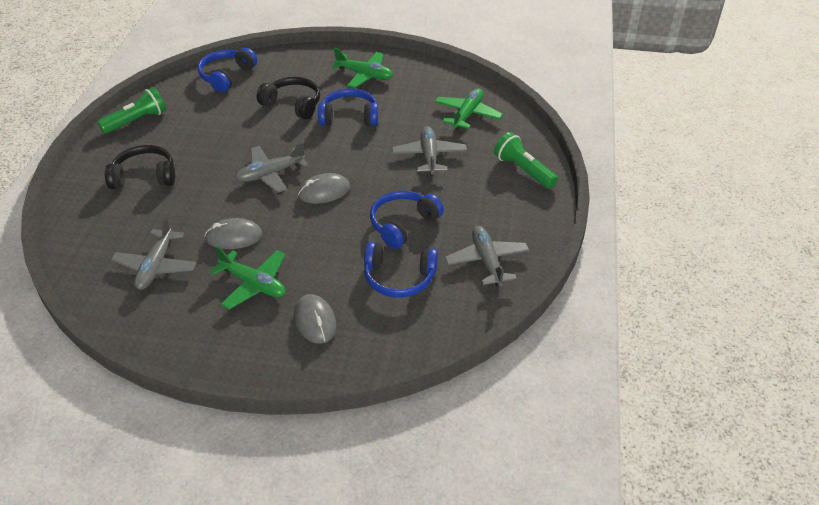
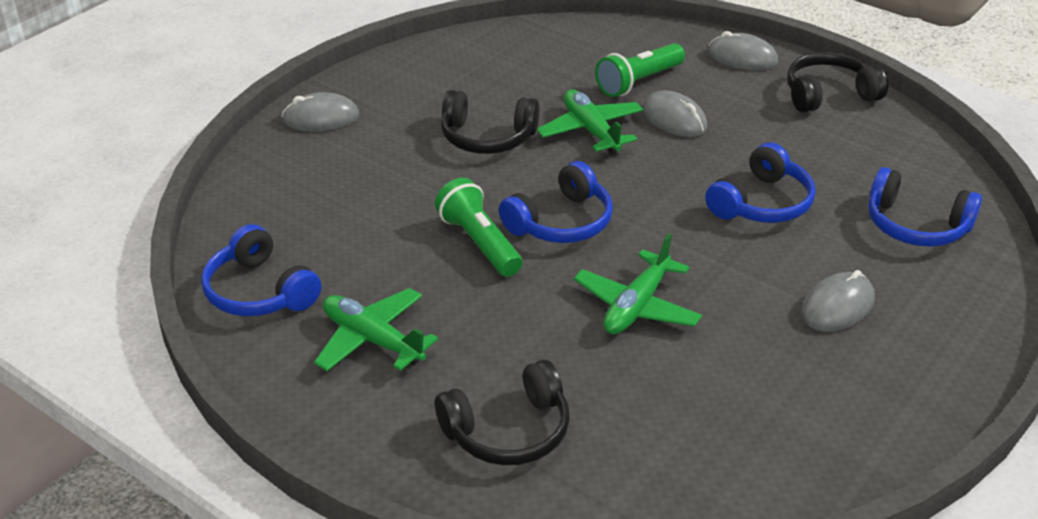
black headphones: 2 -> 3
grey mouse: 3 -> 4
grey plane: 4 -> 0

